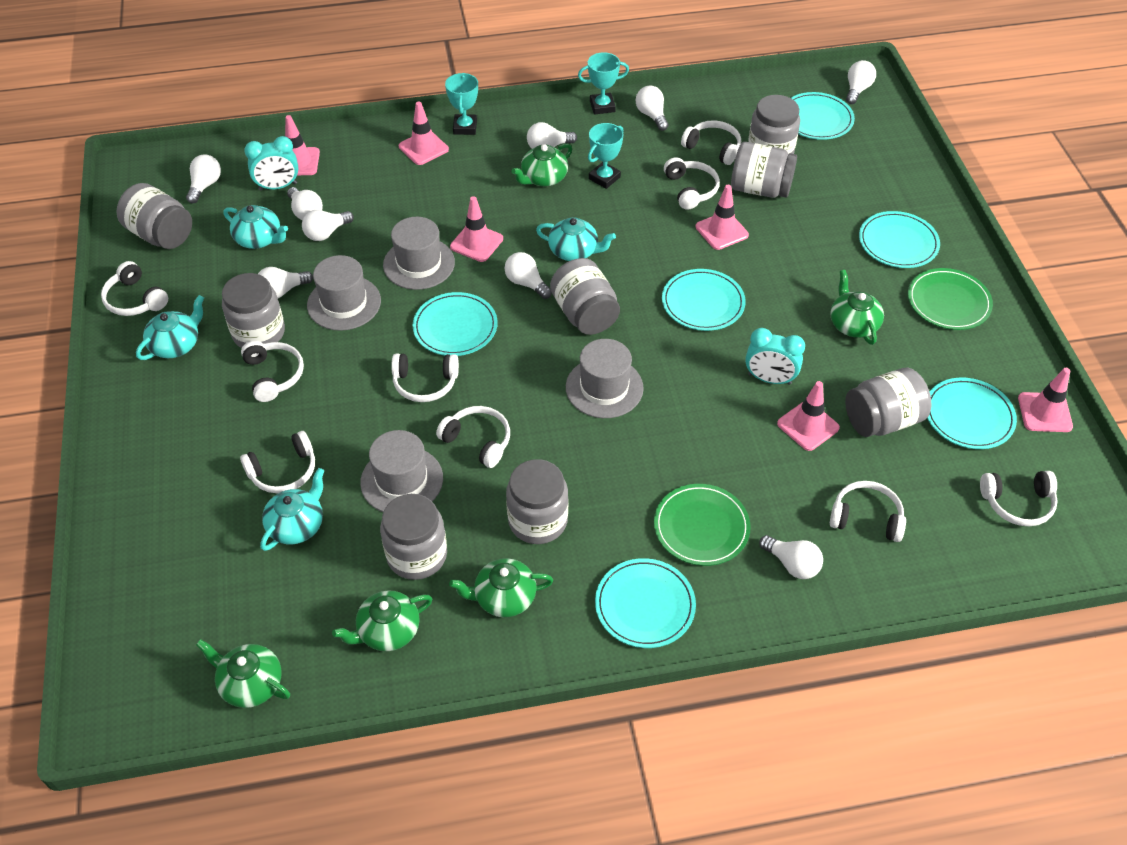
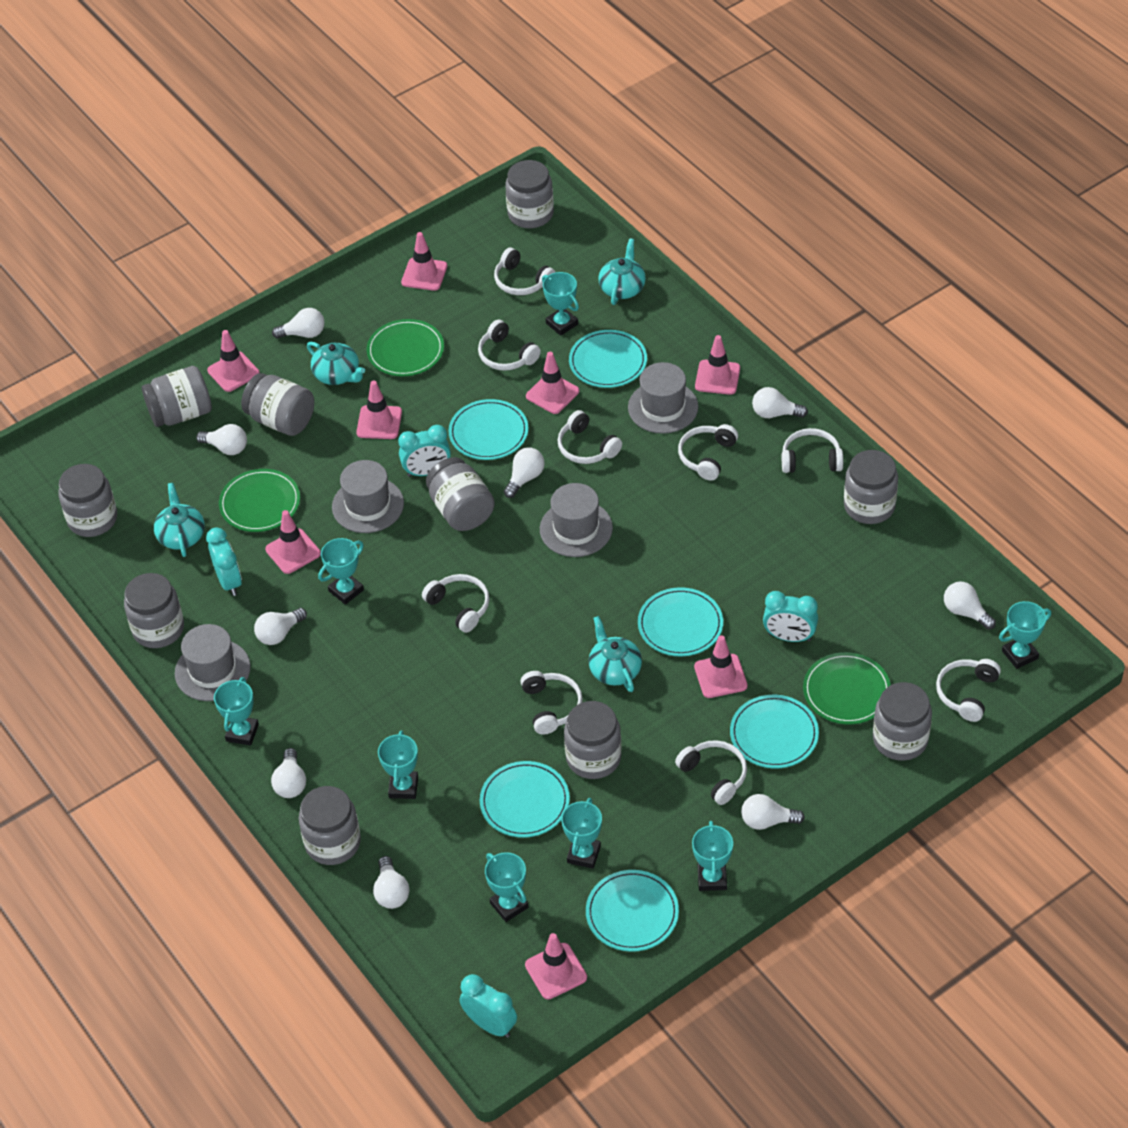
green plate: 2 -> 3
green teapot: 5 -> 0
grey jar: 8 -> 10
pink traffic cone: 6 -> 8
turquoise clock: 2 -> 4
turquoise trophy: 3 -> 8

